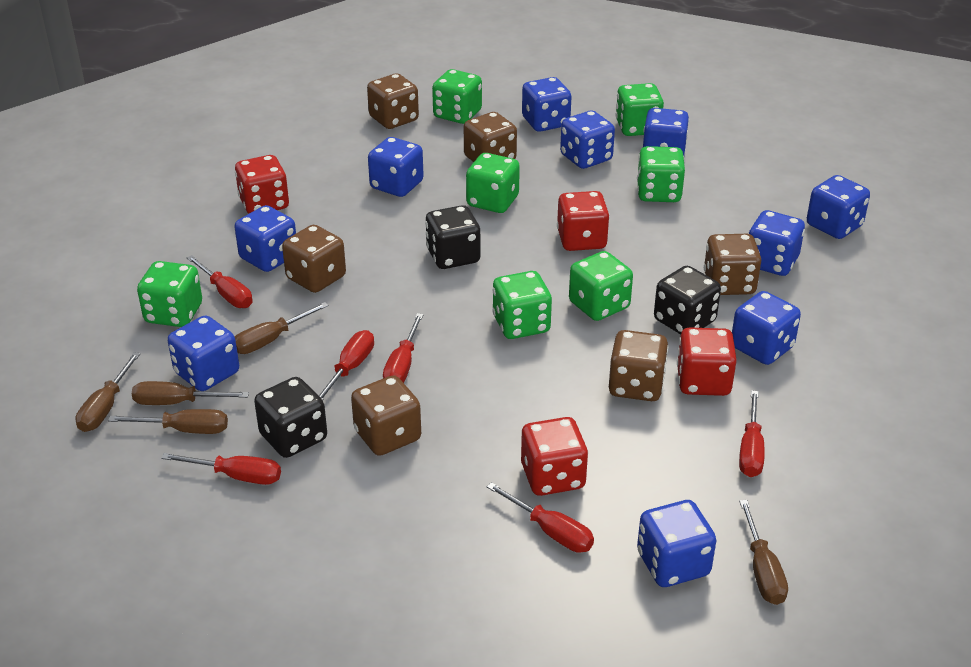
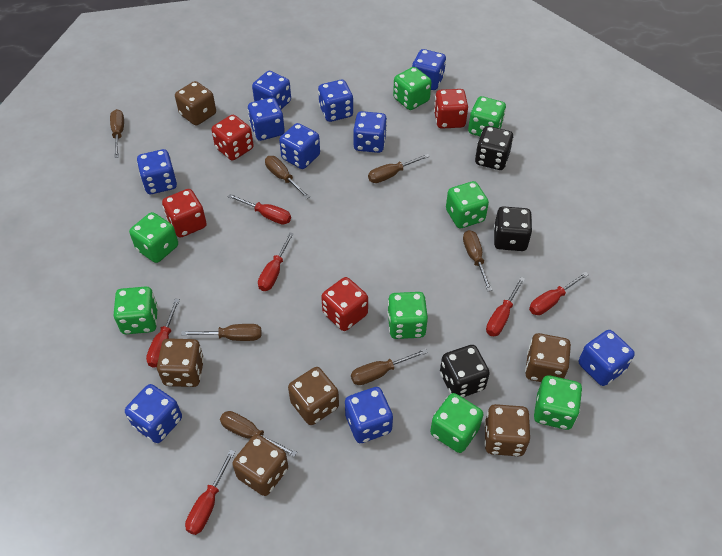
brown screwdriver: 5 -> 7
green dice: 7 -> 8

